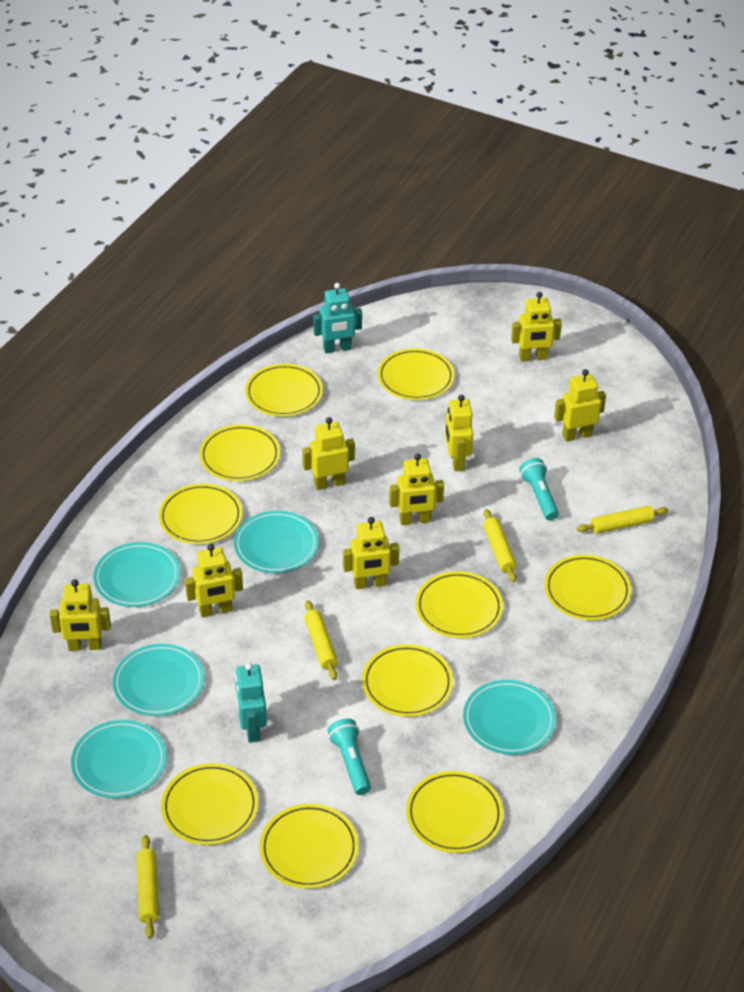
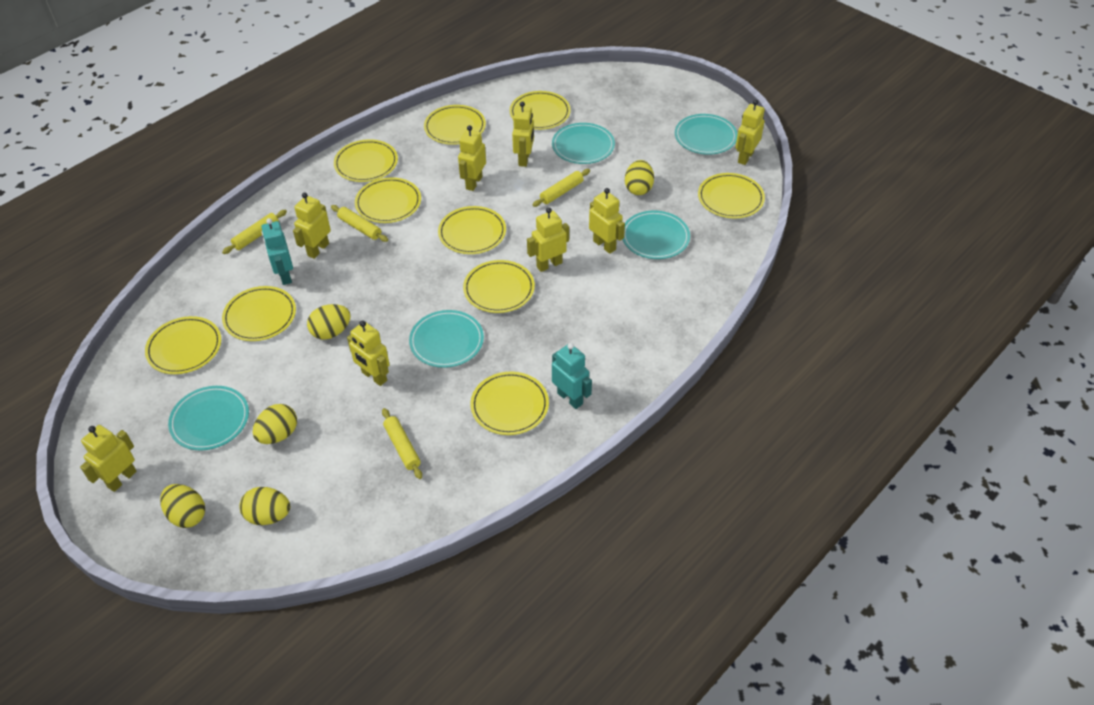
turquoise flashlight: 2 -> 0
yellow egg: 0 -> 5

